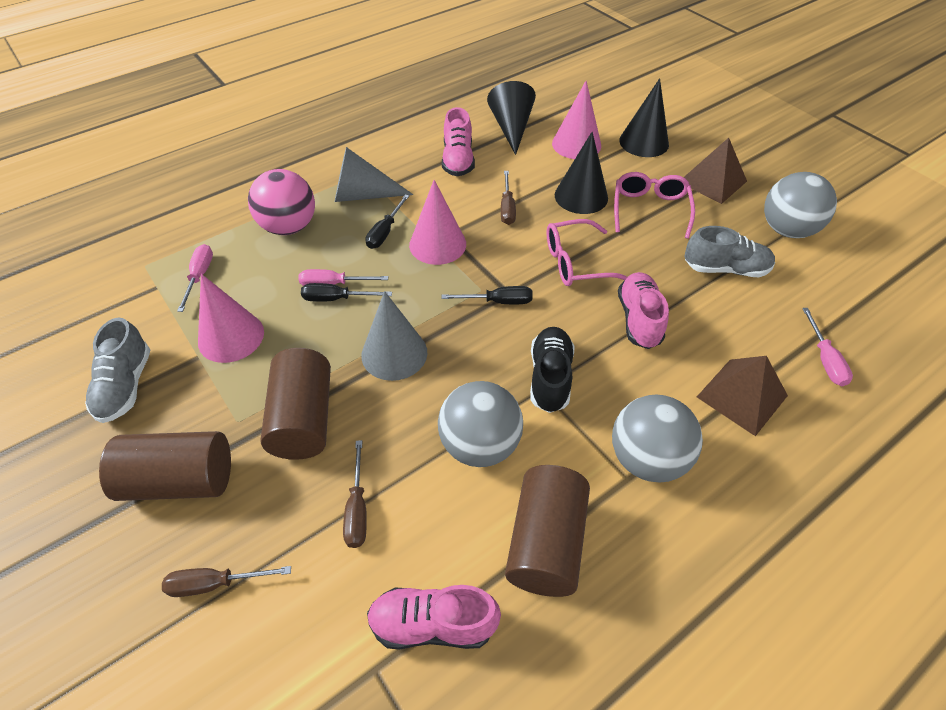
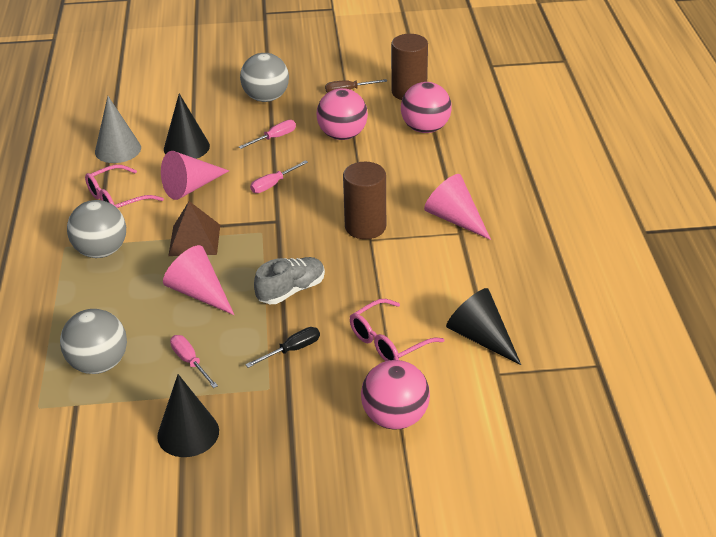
black screwdriver: 3 -> 1
black shoe: 1 -> 0
brown cylinder: 3 -> 2
brown pyramid: 2 -> 1
brown screwdriver: 3 -> 1
grey cone: 2 -> 1
grey shoe: 2 -> 1
pink ball: 1 -> 3
pink shoe: 3 -> 0

